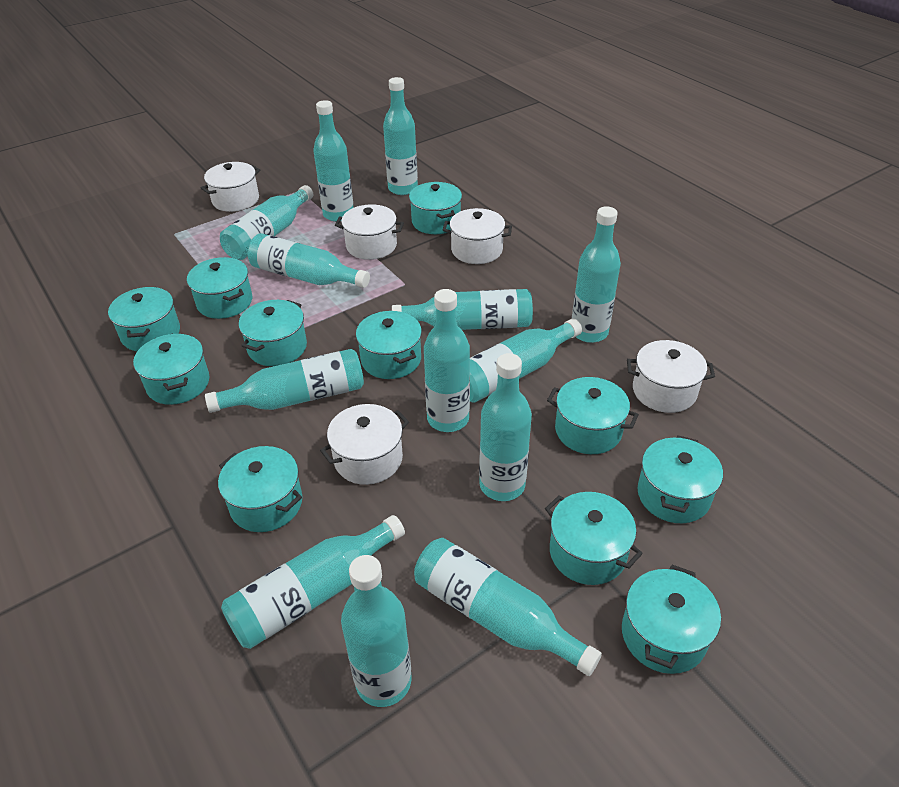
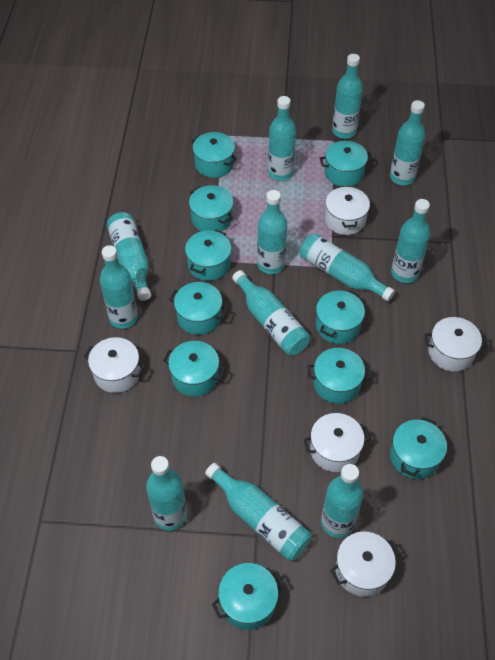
turquoise bottle: 13 -> 12
turquoise pot: 11 -> 10

